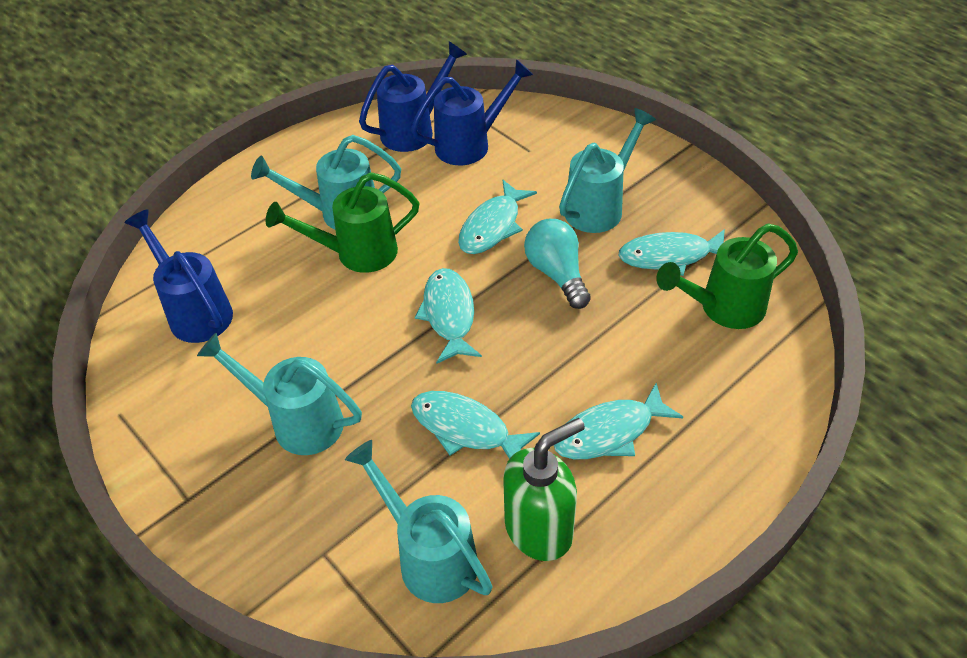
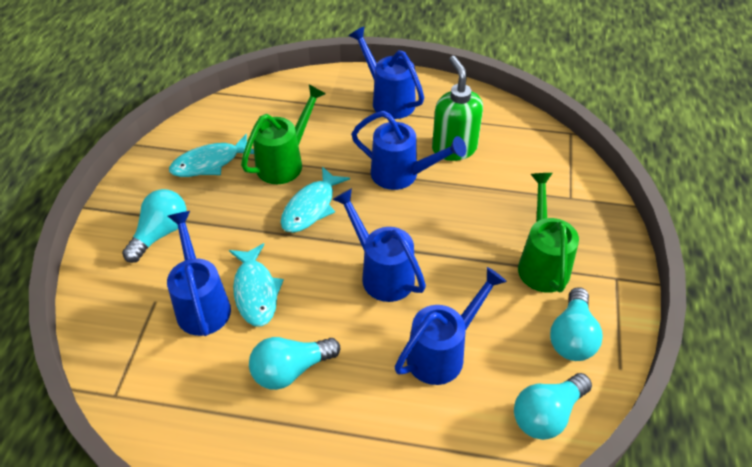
blue watering can: 3 -> 5
turquoise fish: 5 -> 3
turquoise light bulb: 1 -> 4
turquoise watering can: 4 -> 0

